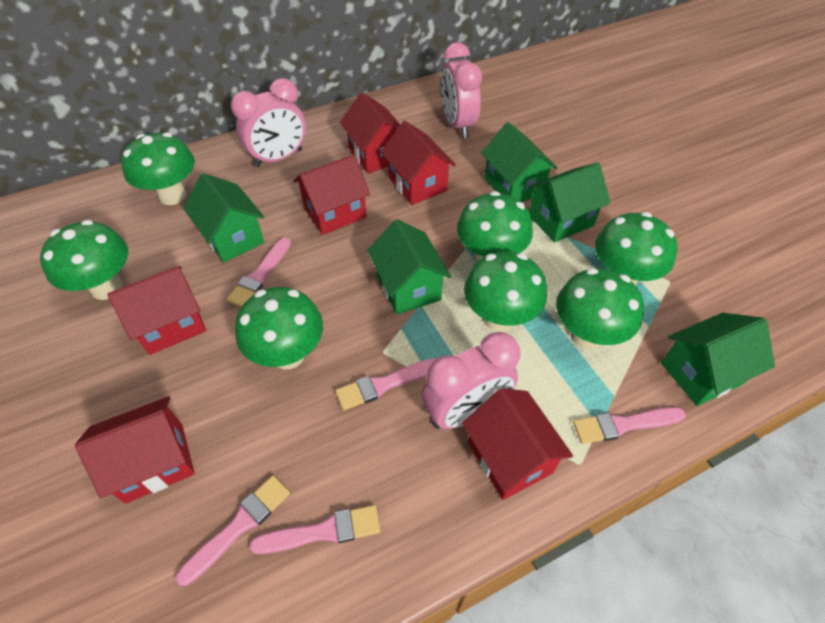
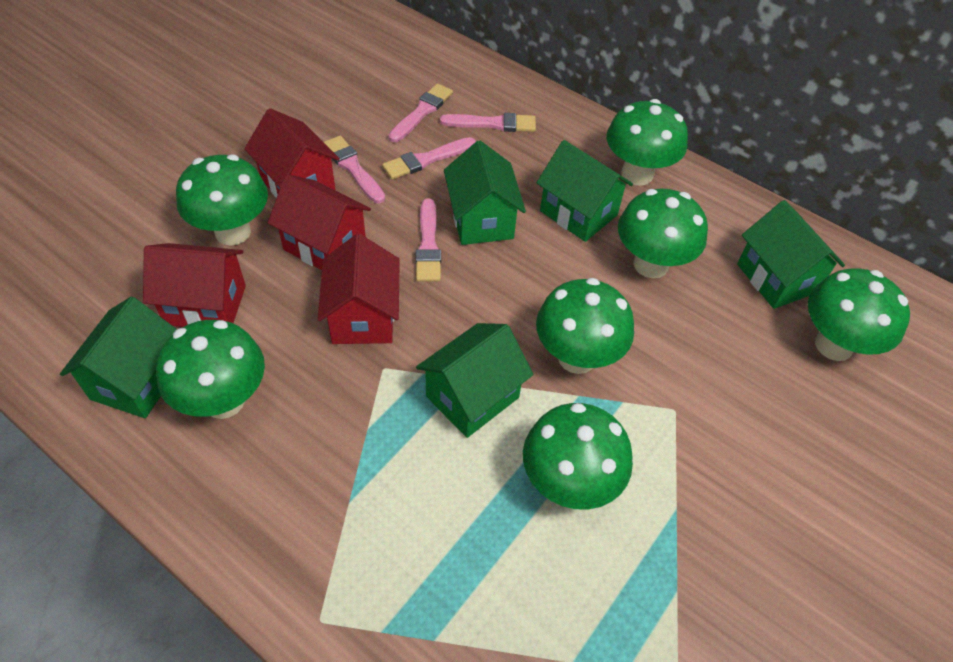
pink clock: 3 -> 0
red house: 6 -> 4

